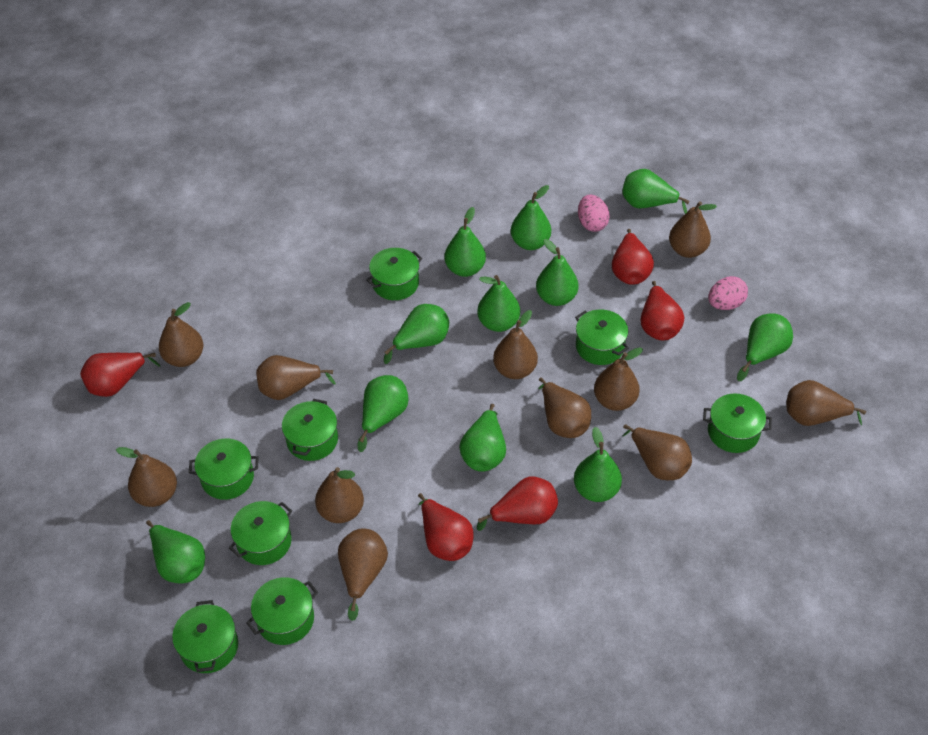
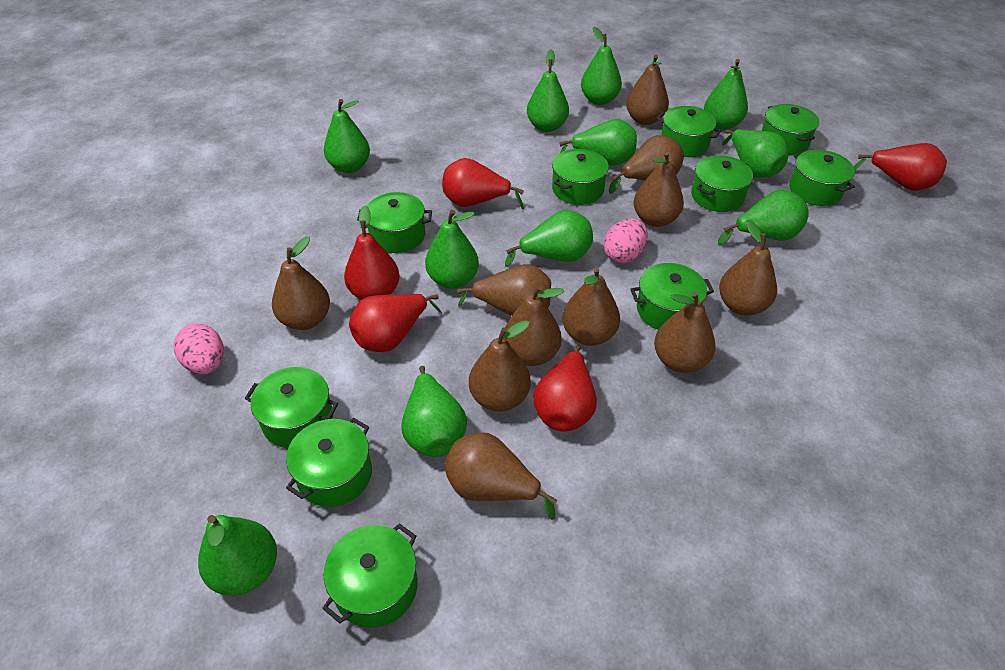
green pot: 8 -> 10

